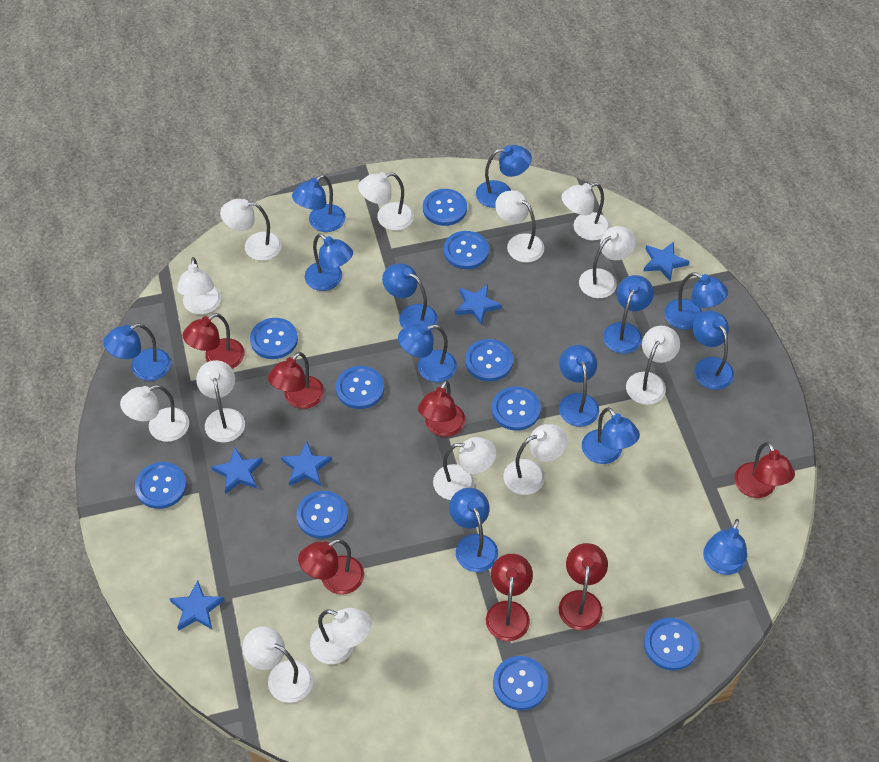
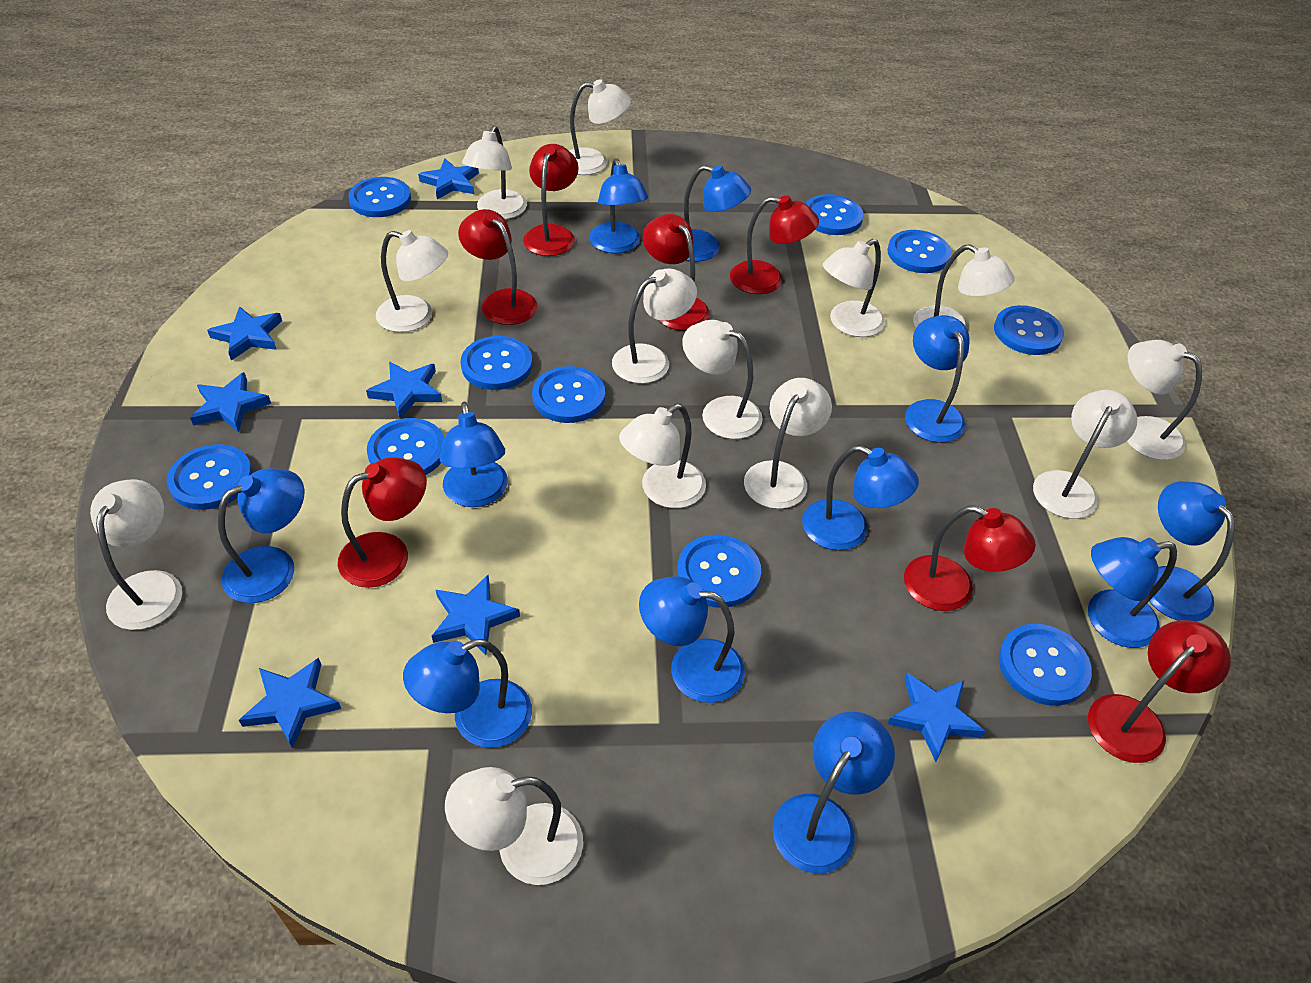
blue lamp: 13 -> 11
blue star: 5 -> 7

